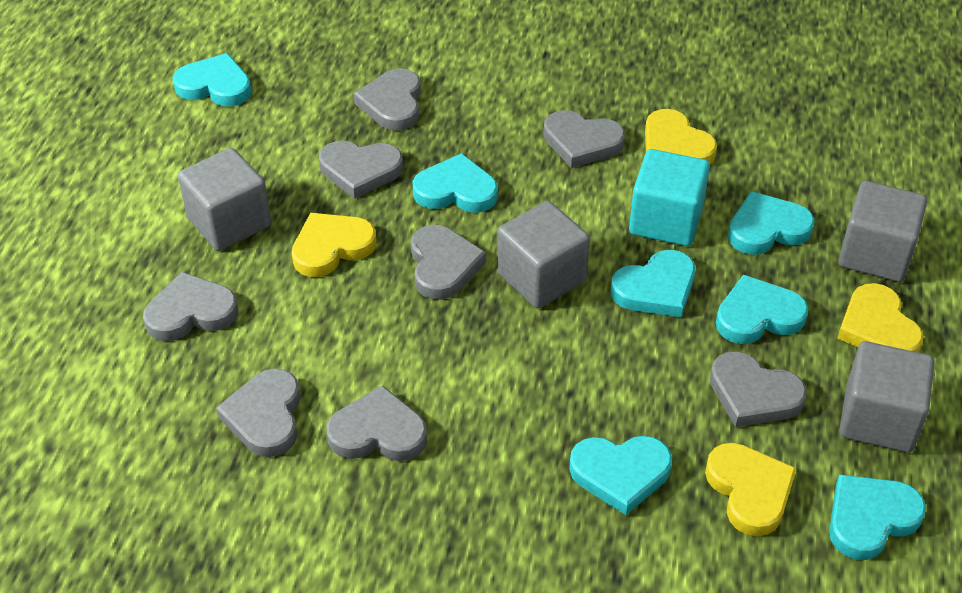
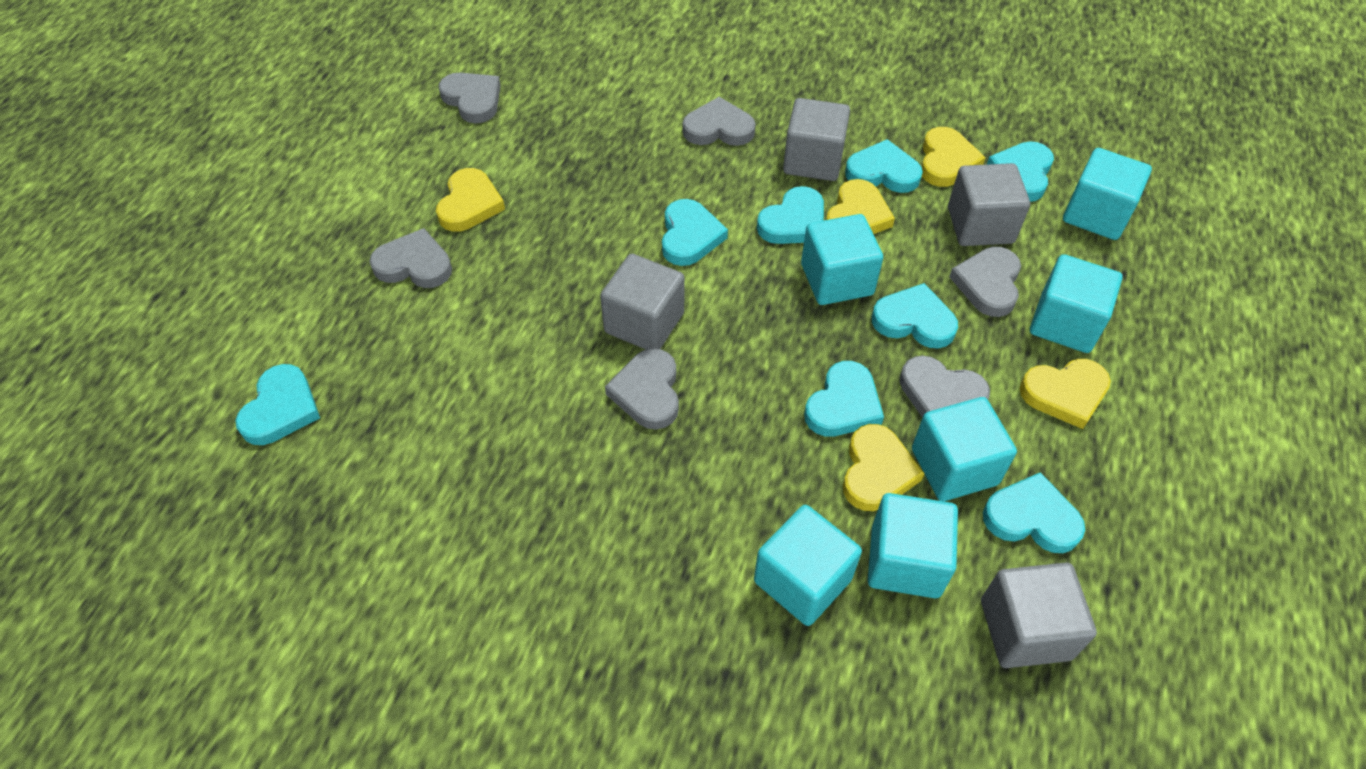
grey heart: 8 -> 6
turquoise cube: 1 -> 6
turquoise heart: 7 -> 8
yellow heart: 4 -> 5

